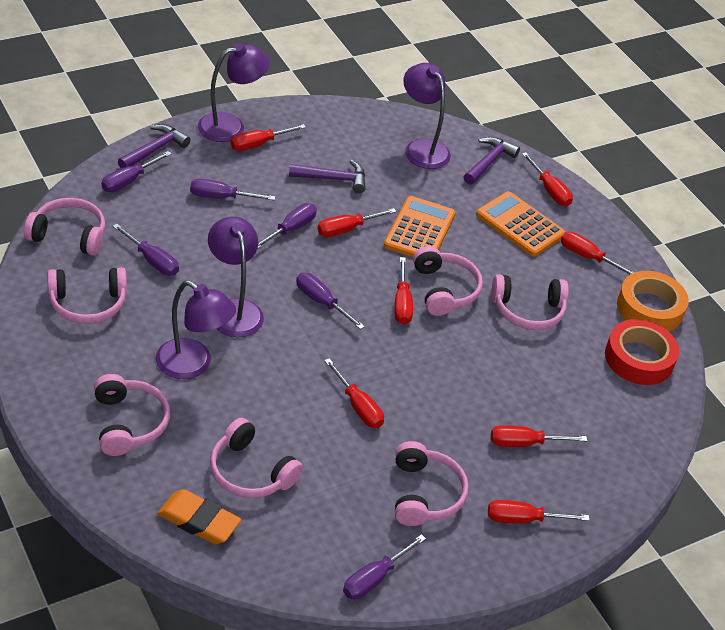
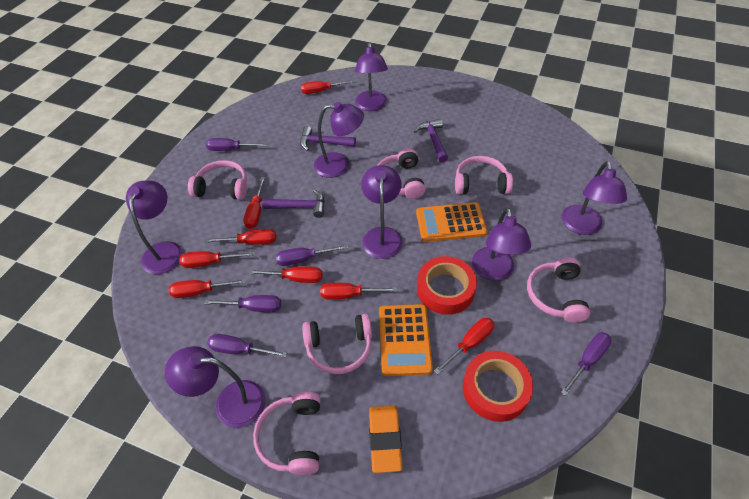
orange tape: 1 -> 0
pink headphones: 7 -> 6
purple lamp: 4 -> 7
purple screwdriver: 6 -> 5
red tape: 1 -> 2

